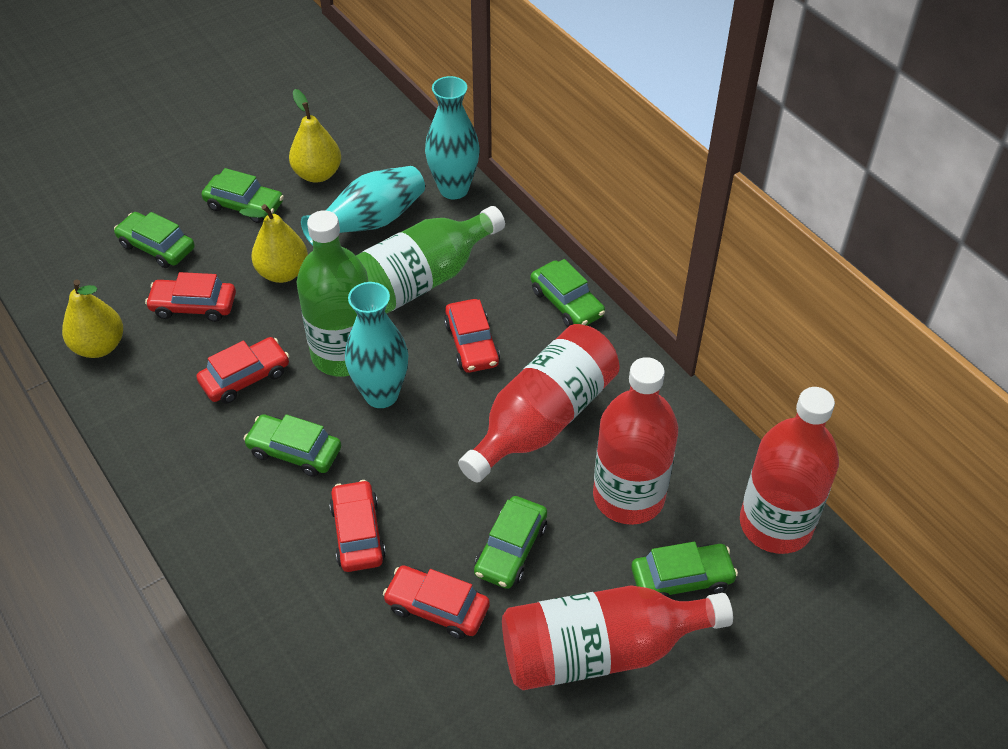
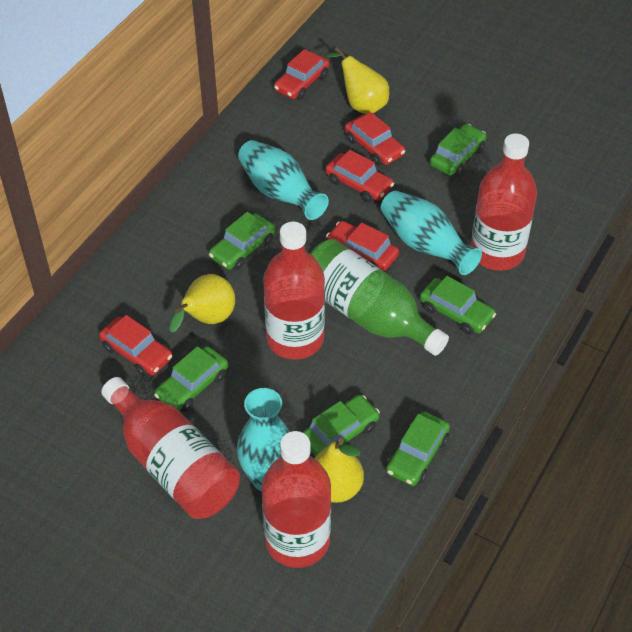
green bottle: 2 -> 1

